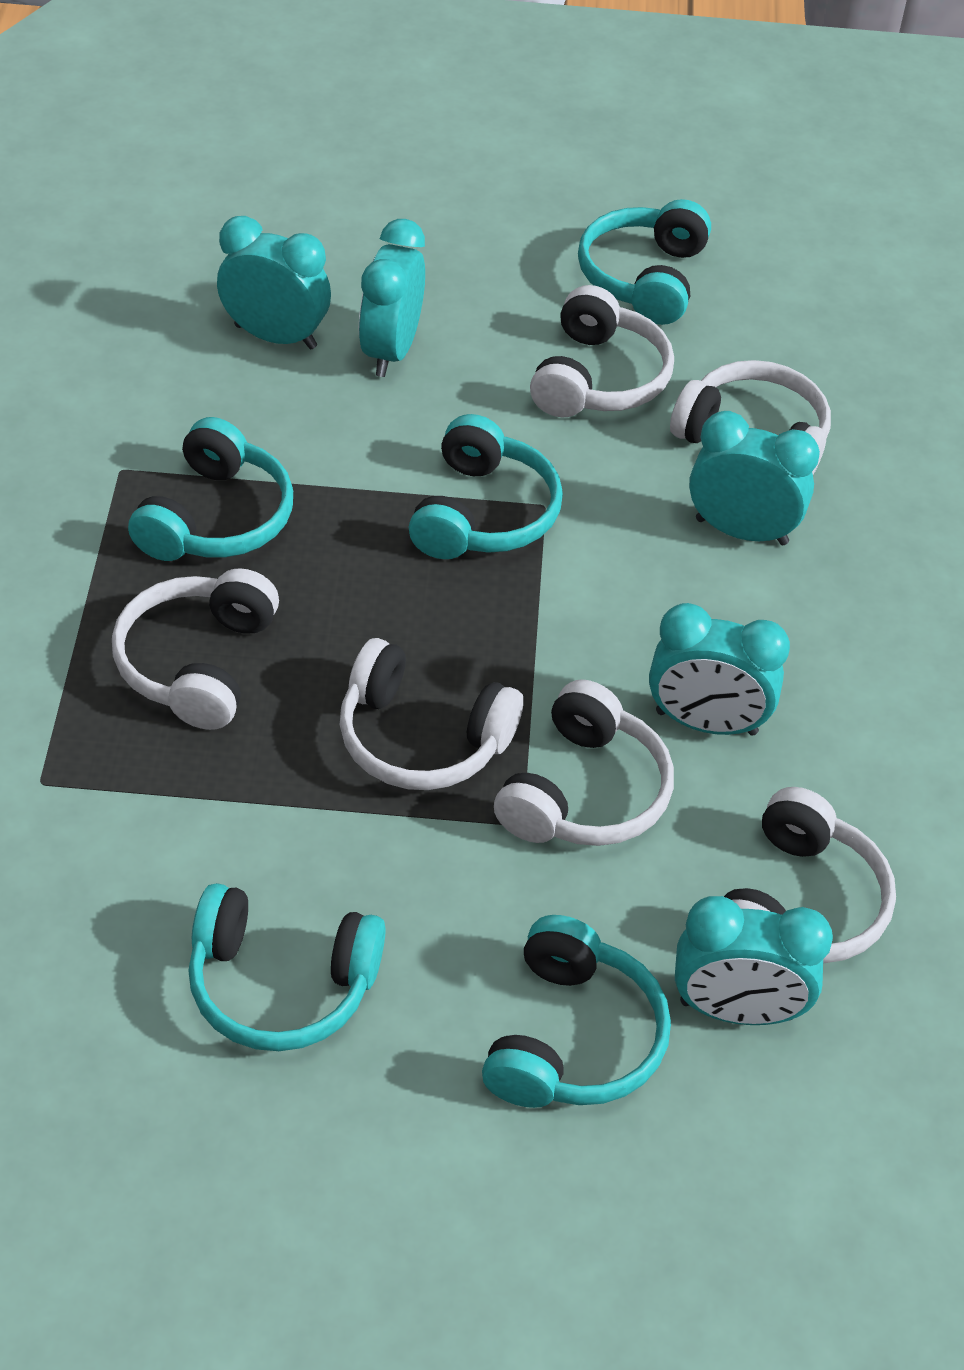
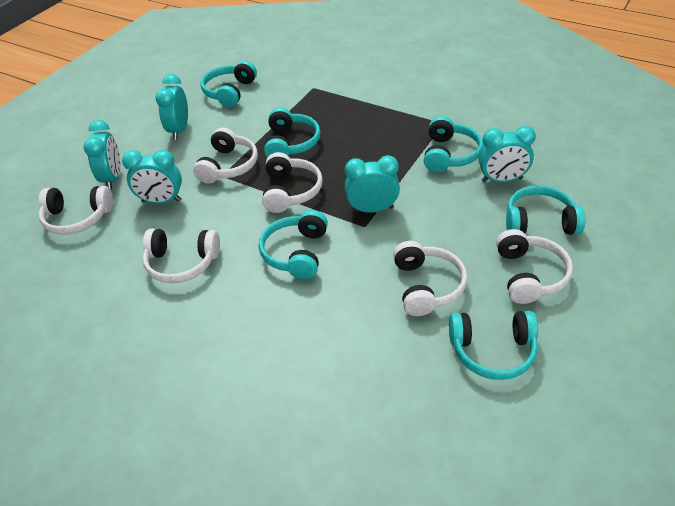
turquoise headphones: 5 -> 6

